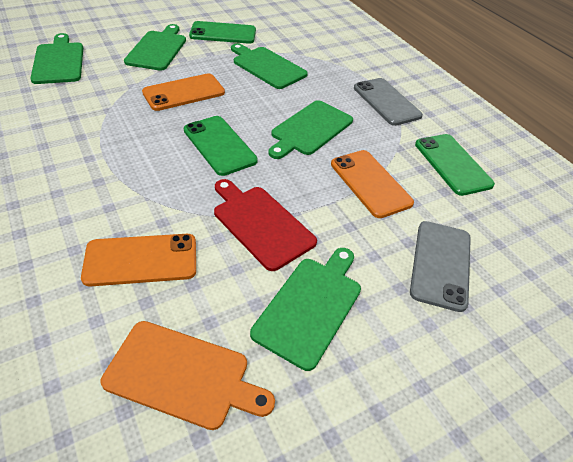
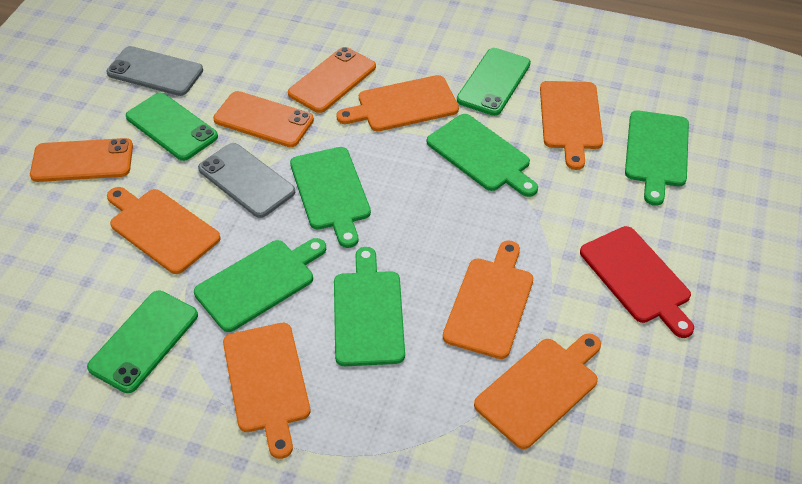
orange cutting board: 1 -> 6

